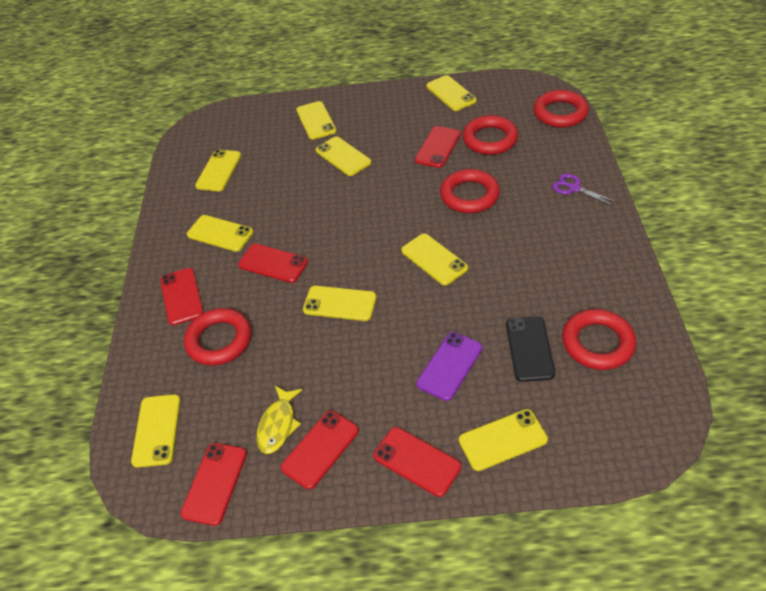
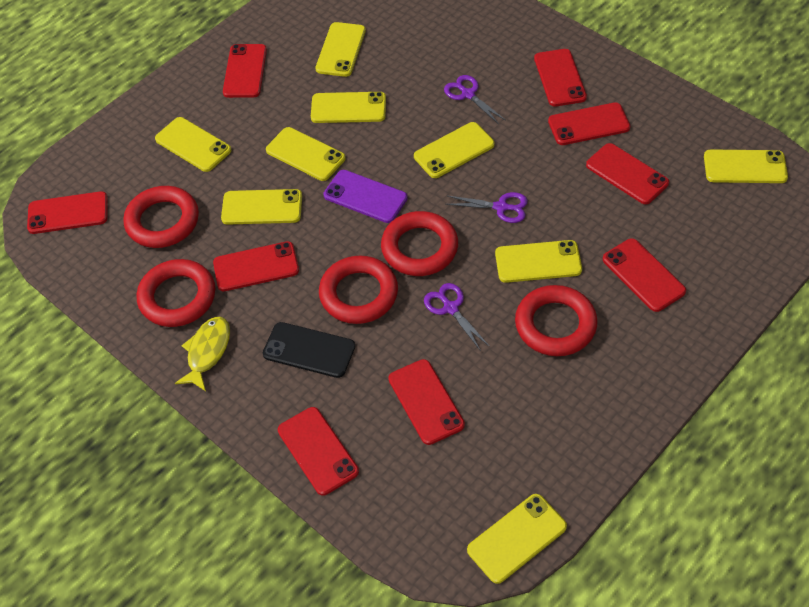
purple scissors: 1 -> 3
red phone: 6 -> 9

